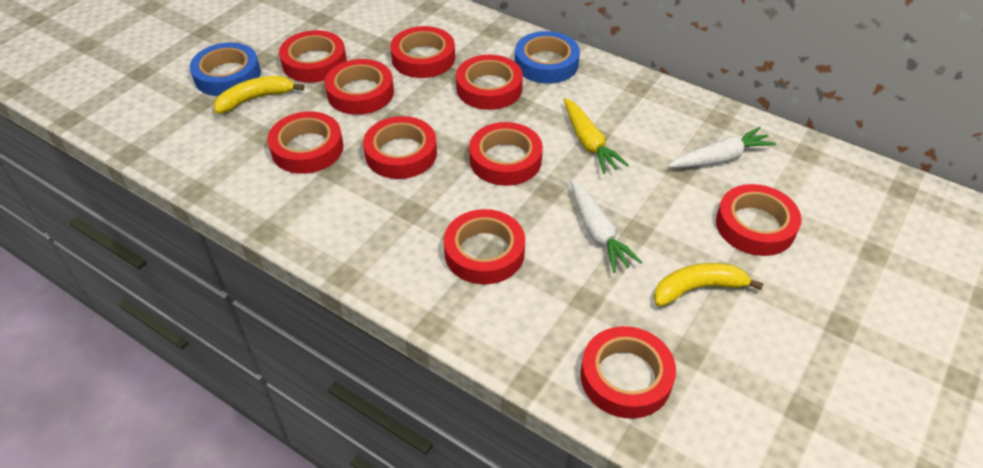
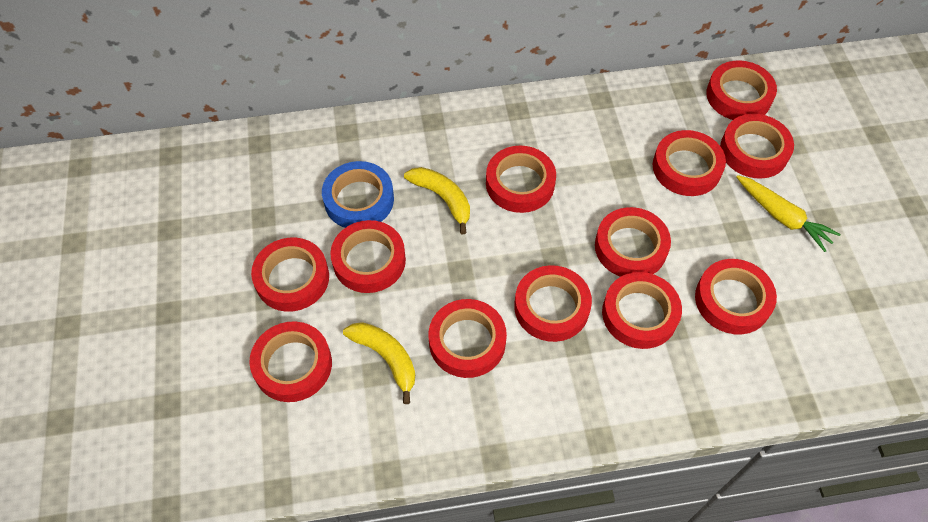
blue tape: 2 -> 1
red tape: 10 -> 12
white carrot: 2 -> 0

